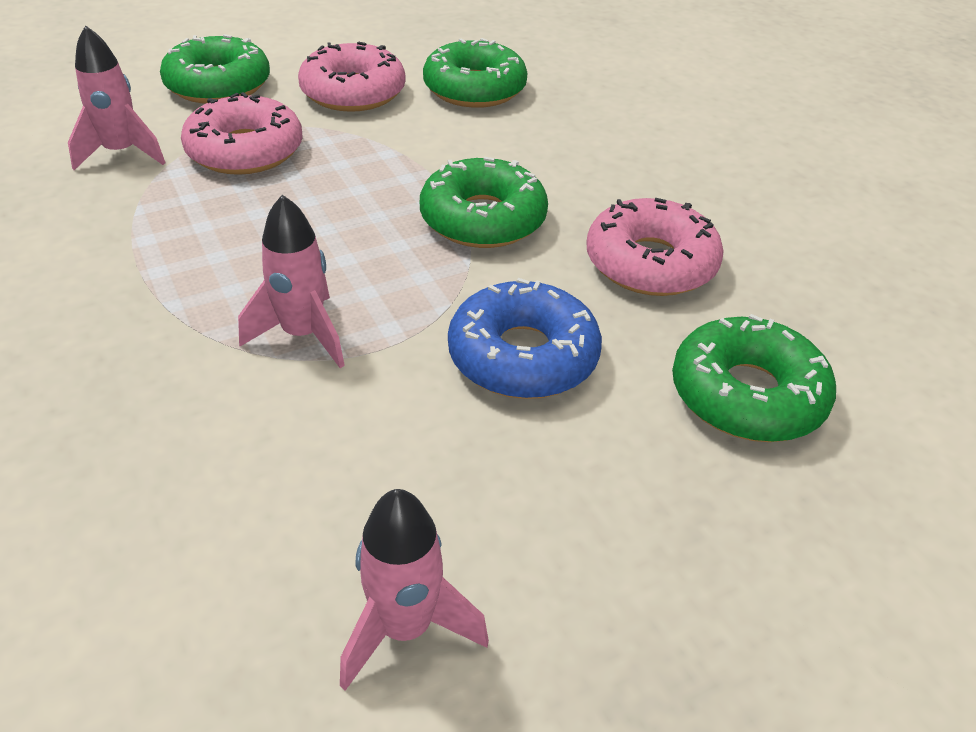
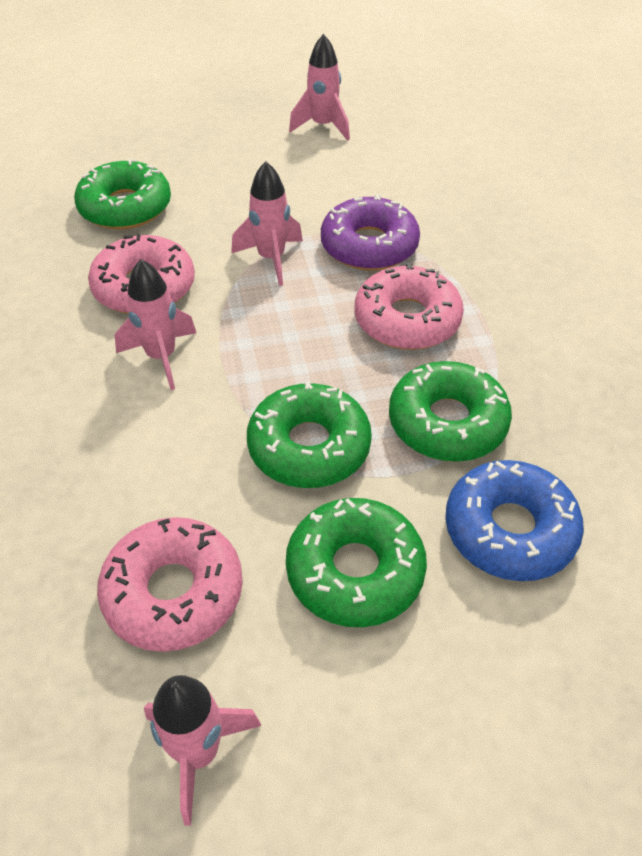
pink rocket: 3 -> 4
purple donut: 0 -> 1

